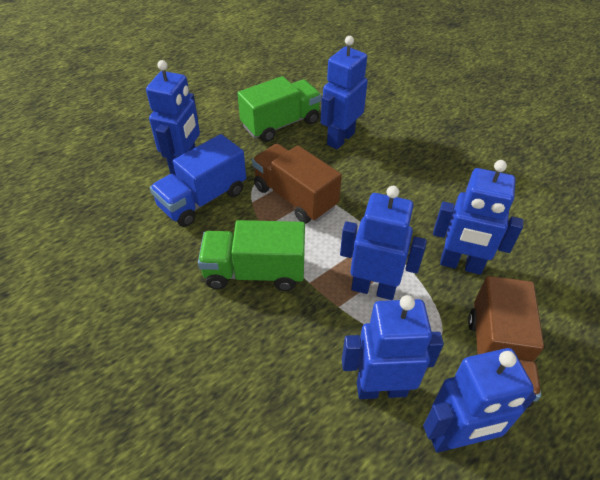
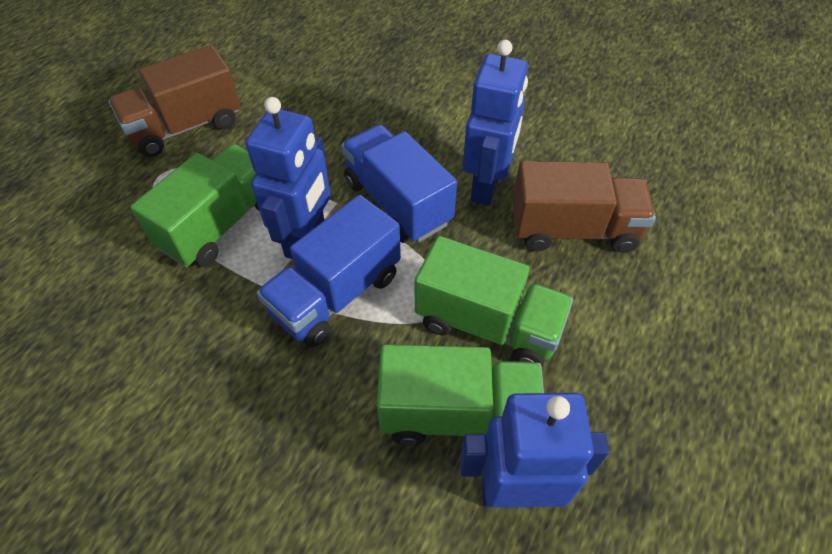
blue robot: 6 -> 3
blue truck: 1 -> 2
green truck: 2 -> 3

